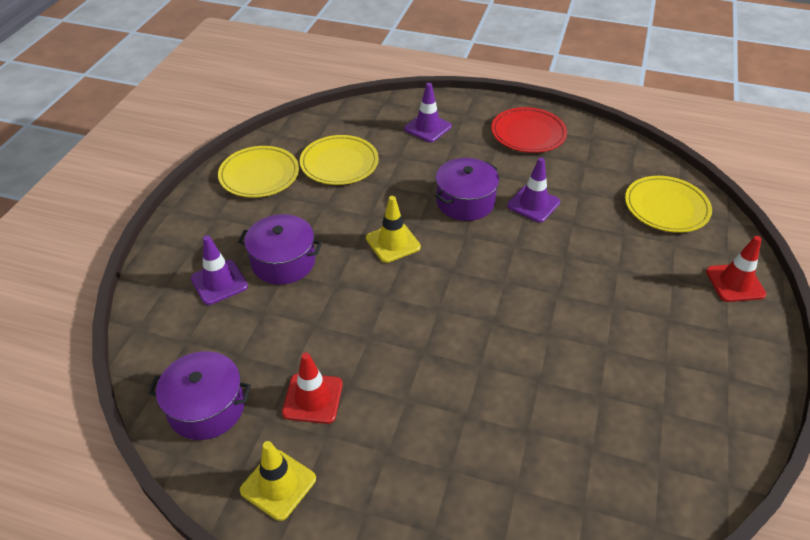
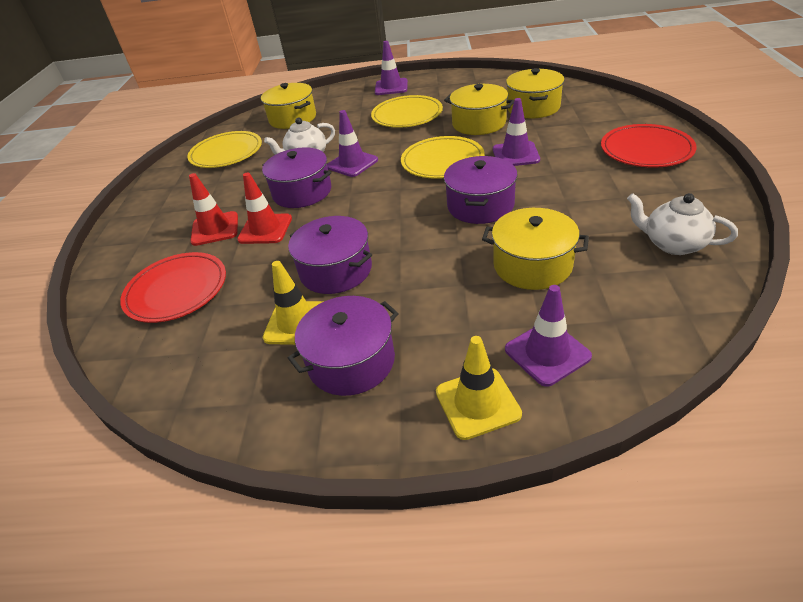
purple pot: 3 -> 4
purple traffic cone: 3 -> 4
red plate: 1 -> 2
white teapot: 0 -> 2
yellow pot: 0 -> 4

